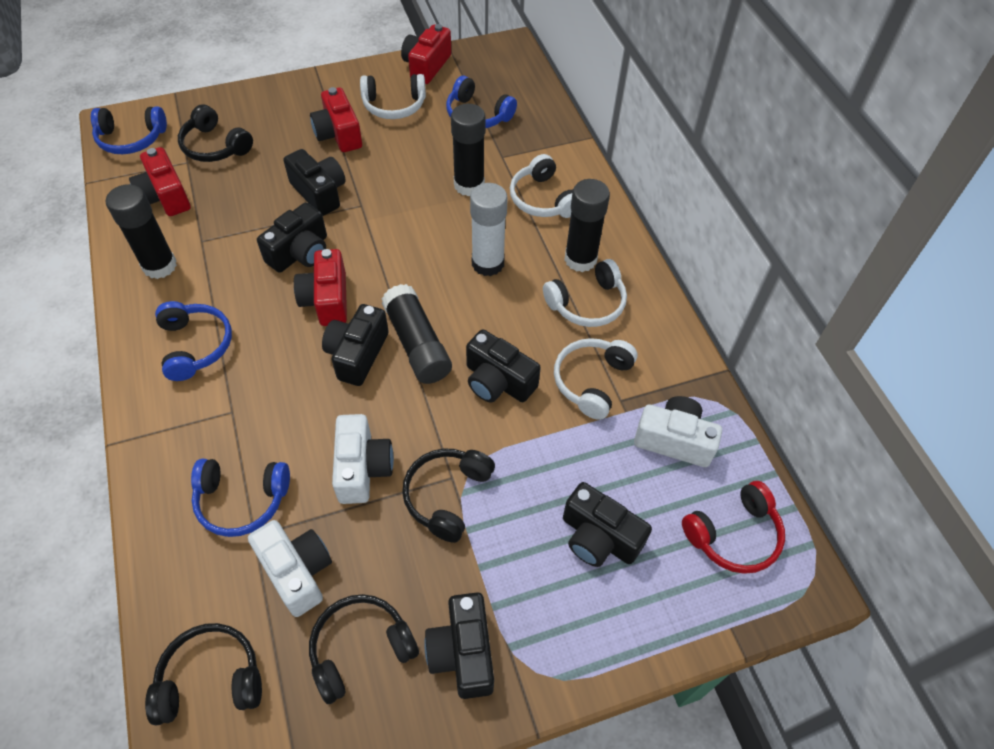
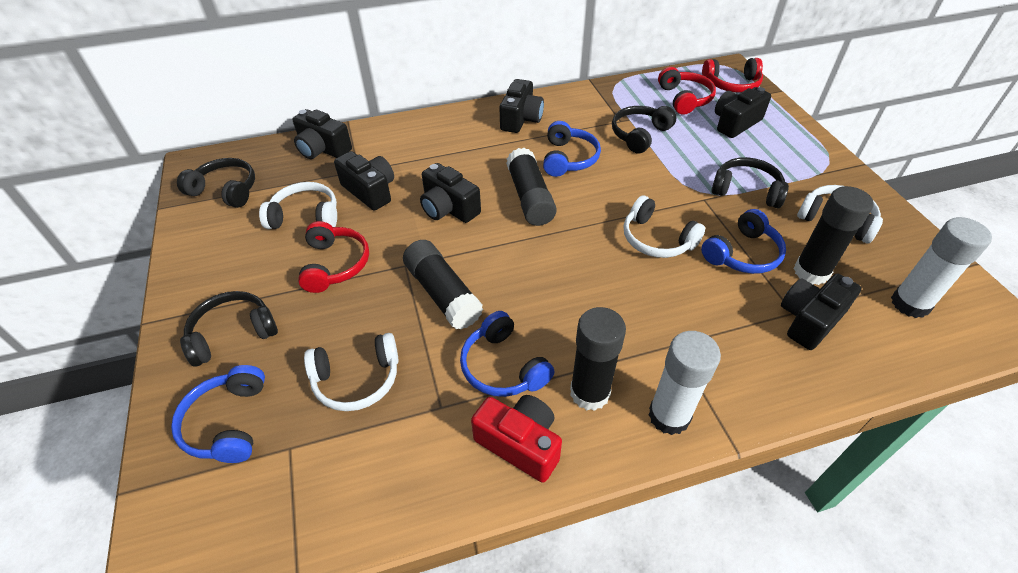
red camera: 4 -> 1
red headphones: 1 -> 3
white camera: 3 -> 0
white glue stick: 1 -> 2

